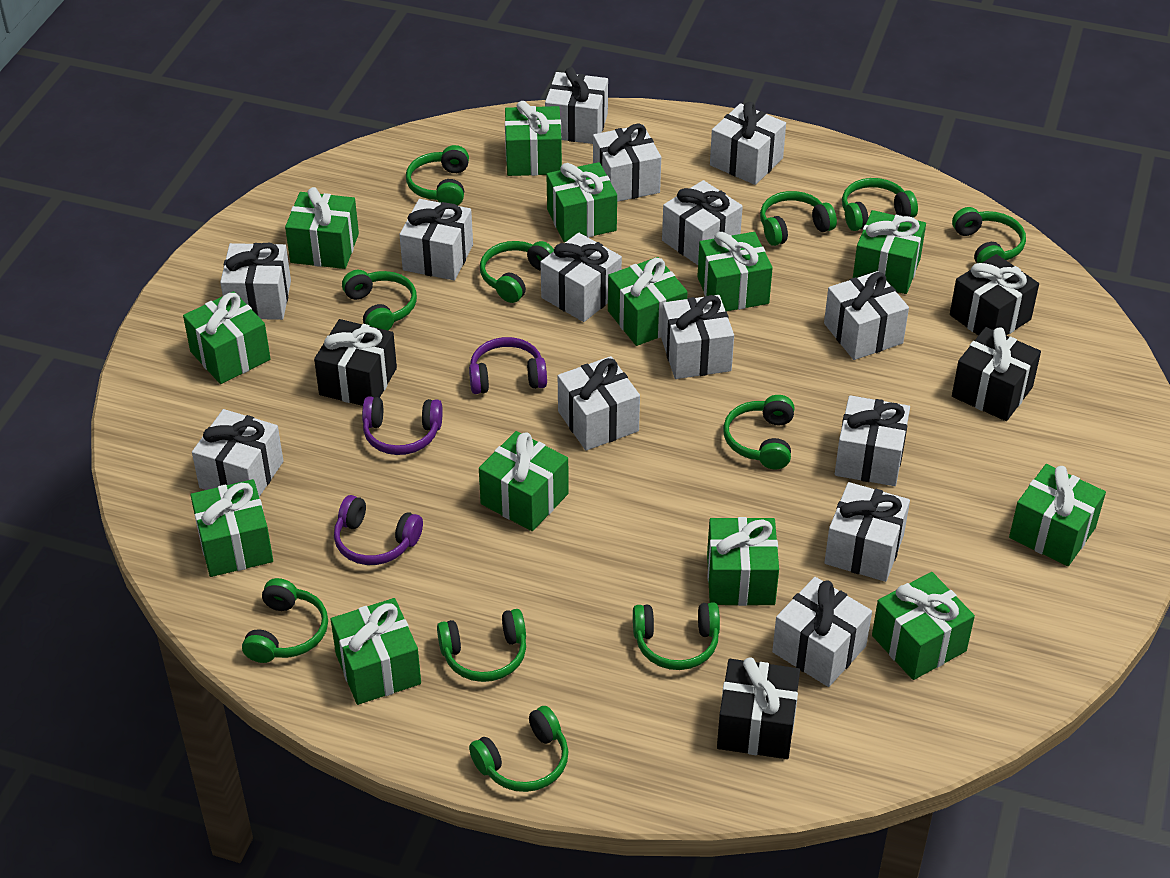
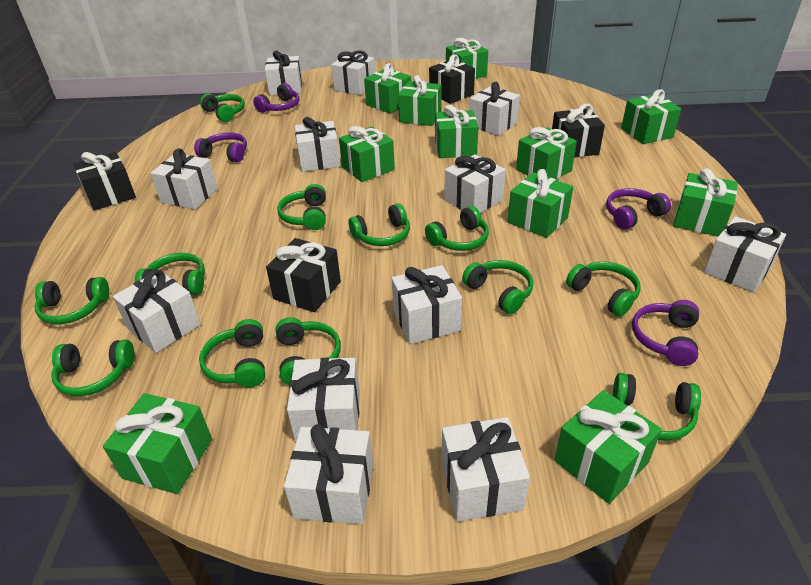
green gift: 13 -> 11
green headphones: 11 -> 12
purple headphones: 3 -> 4
white gift: 14 -> 12

